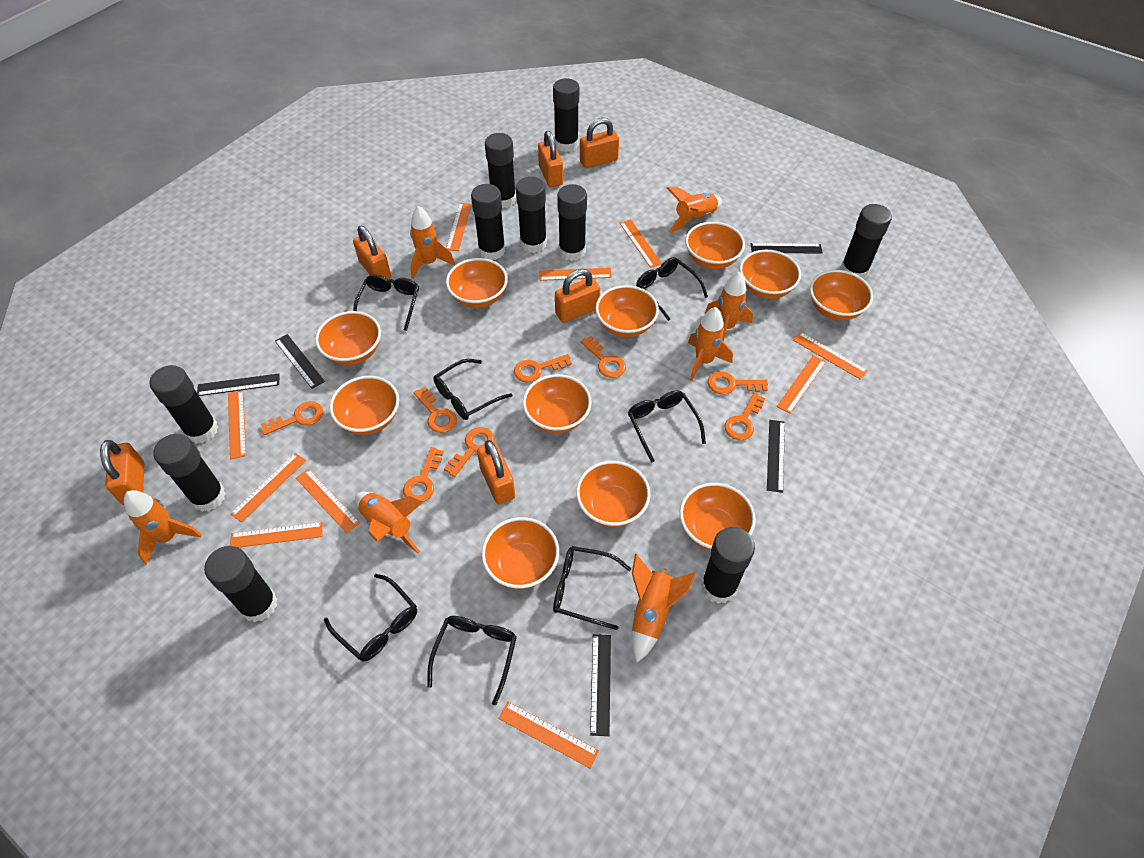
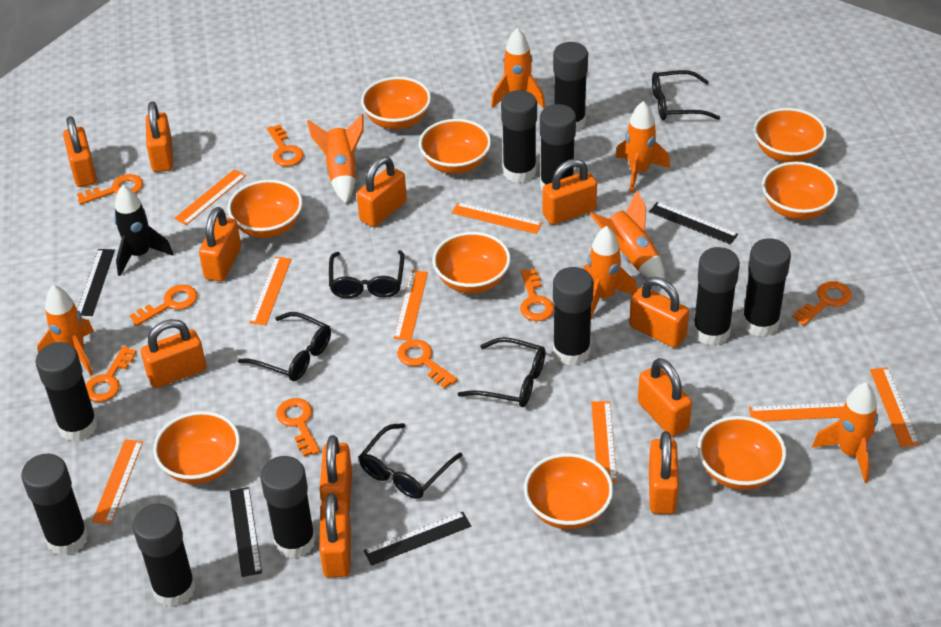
black glasses: 7 -> 5
black rocket: 0 -> 1
black ruler: 5 -> 4
orange bowl: 11 -> 9
orange padlock: 6 -> 11
orange ruler: 10 -> 8

